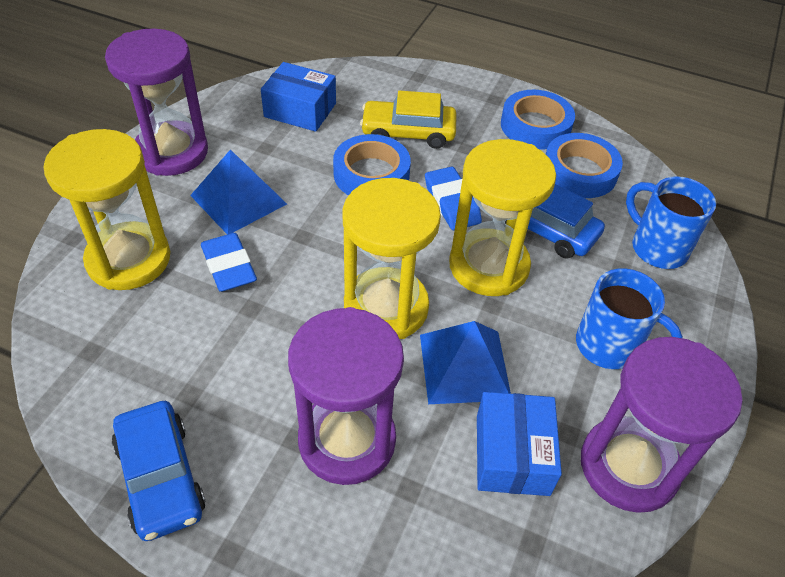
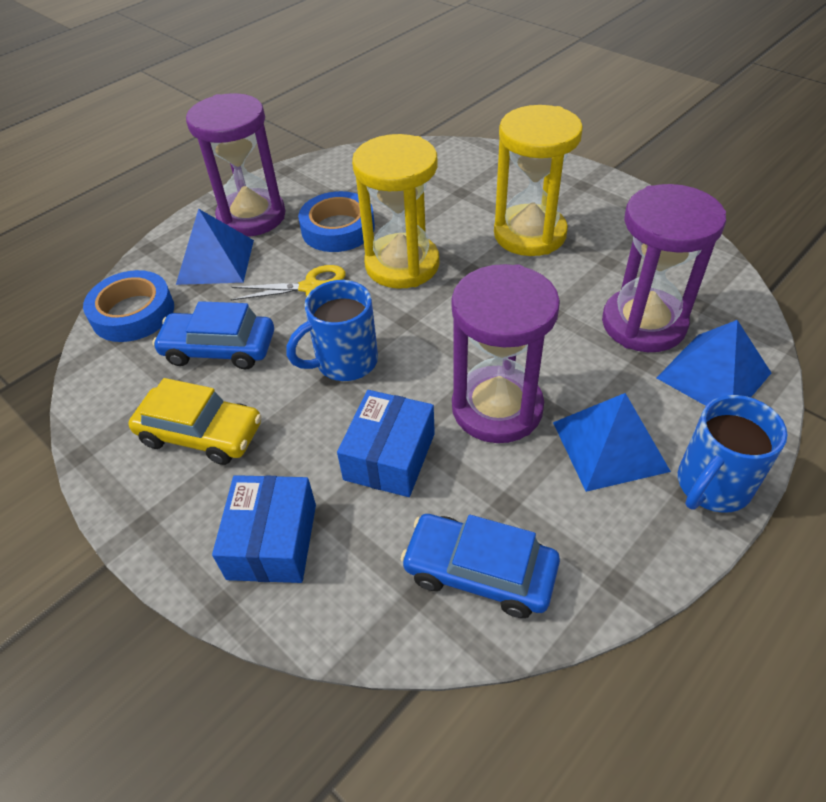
blue eraser: 2 -> 0
blue pyramid: 2 -> 3
blue tape: 3 -> 2
yellow hourglass: 3 -> 2
yellow scissors: 0 -> 1

